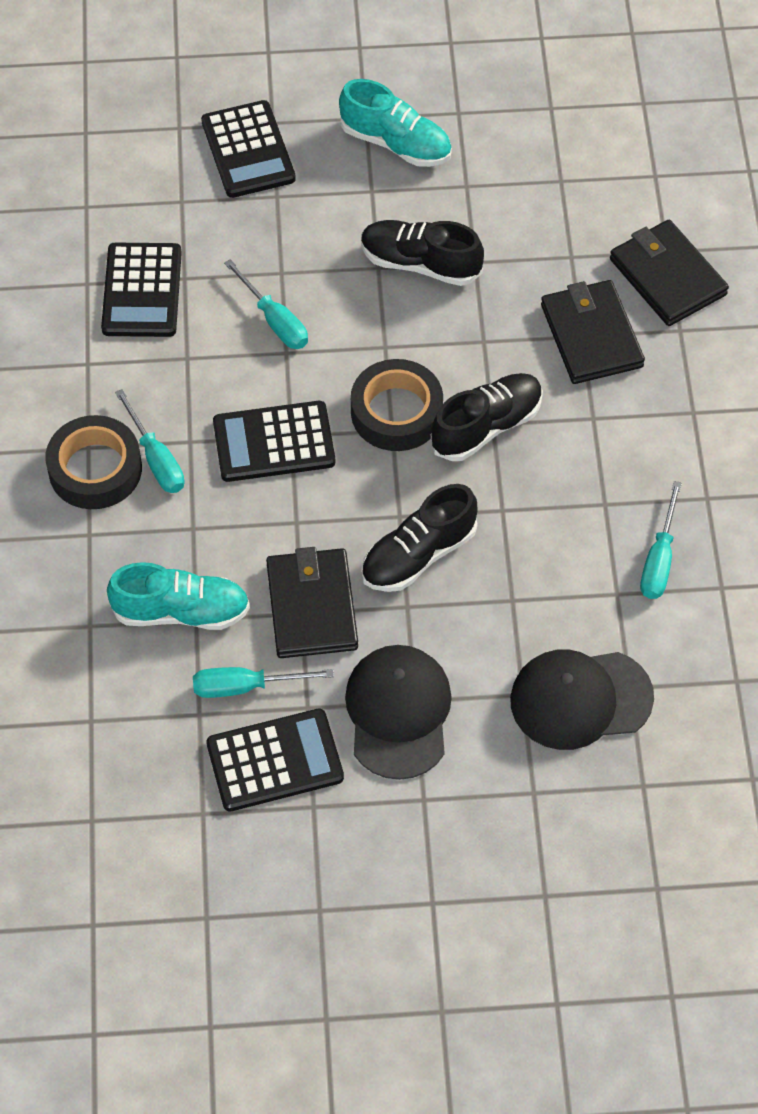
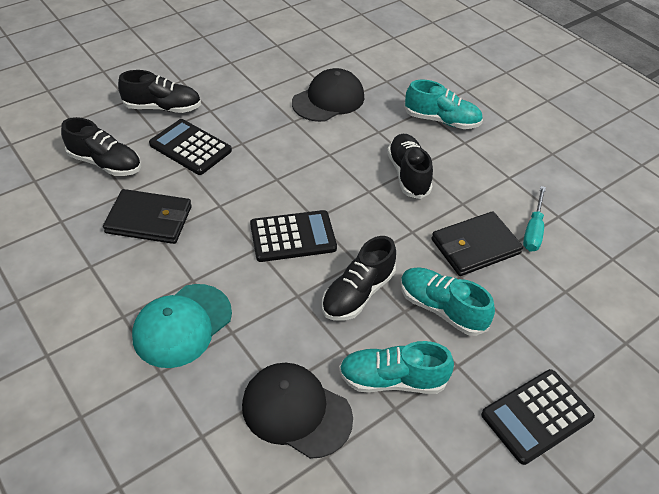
black calculator: 4 -> 3
black shoe: 3 -> 4
black tape: 2 -> 0
black wallet: 3 -> 2
turquoise cap: 0 -> 1
turquoise screwdriver: 4 -> 1
turquoise shoe: 2 -> 3

